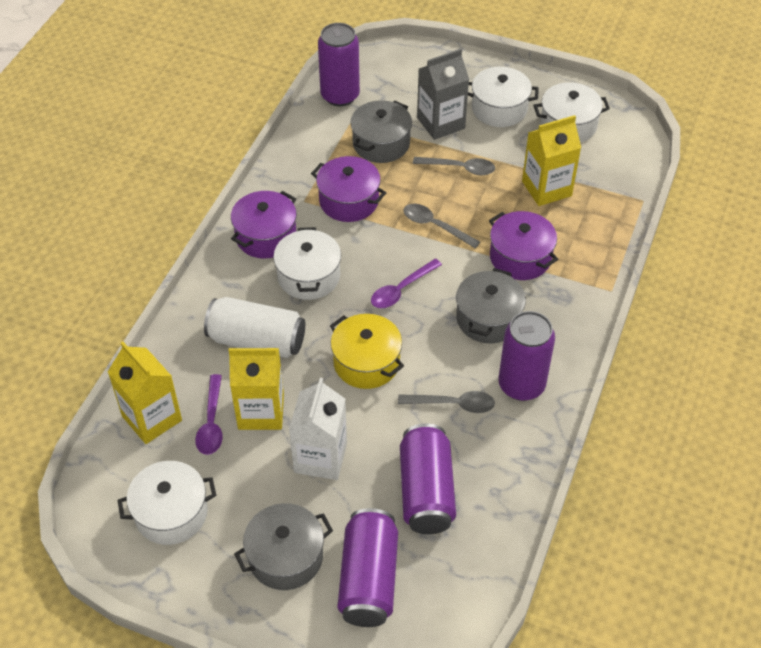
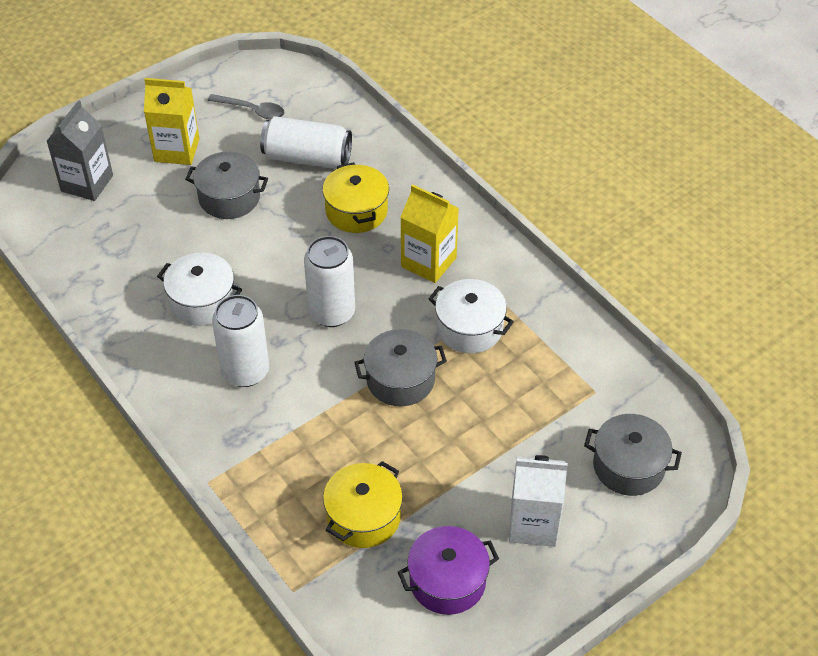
grey spoon: 3 -> 1
purple can: 4 -> 0
purple pot: 3 -> 1
purple spoon: 2 -> 0
white can: 1 -> 3
white pot: 4 -> 2
yellow carton: 3 -> 2
yellow pot: 1 -> 2

